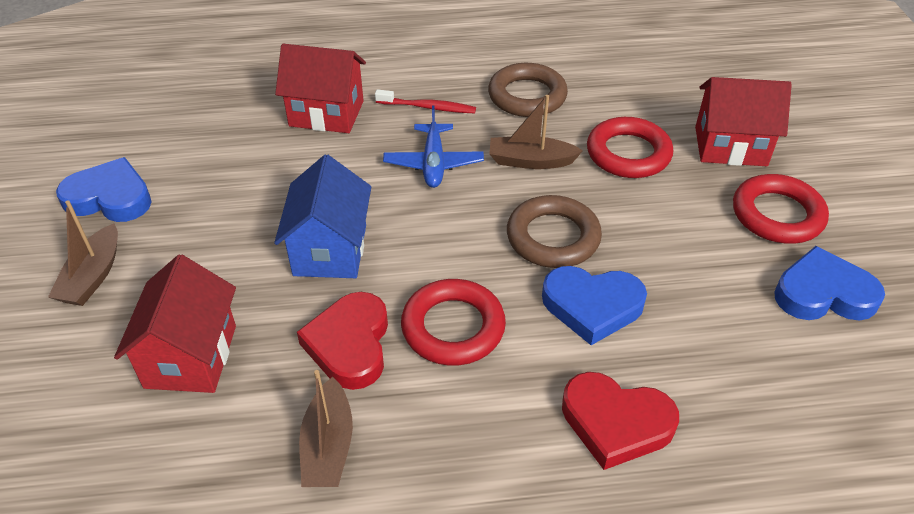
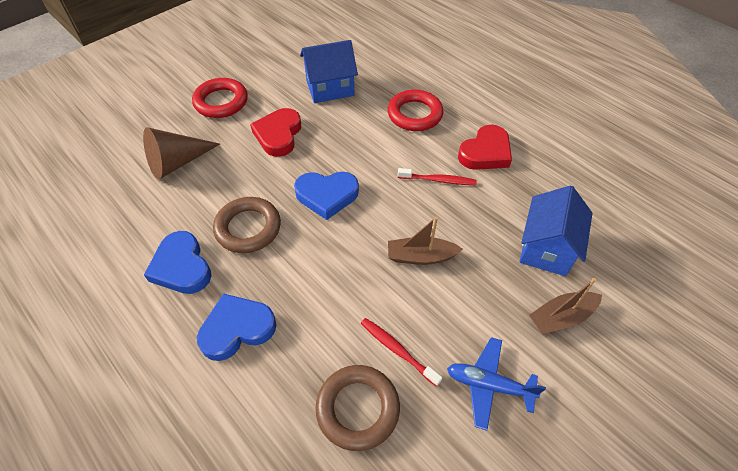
blue house: 1 -> 2
brown boat: 3 -> 2
brown cone: 0 -> 1
red house: 3 -> 0
red ring: 3 -> 2
red toothbrush: 1 -> 2

